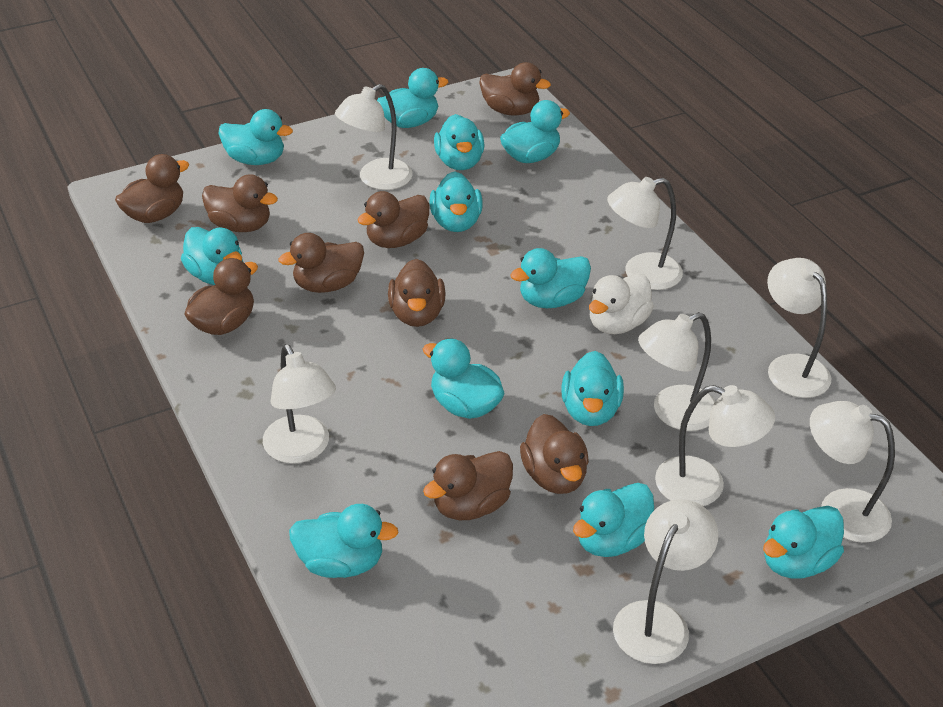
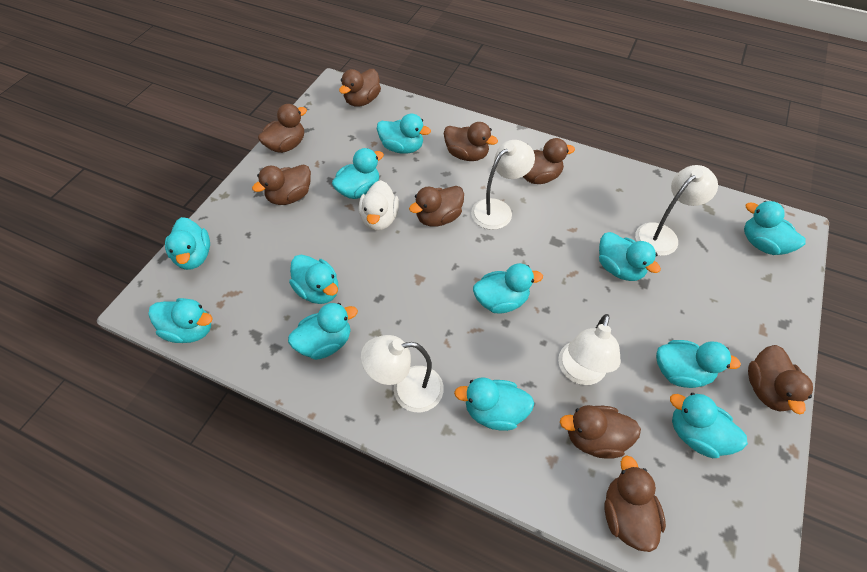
white lamp: 8 -> 4

